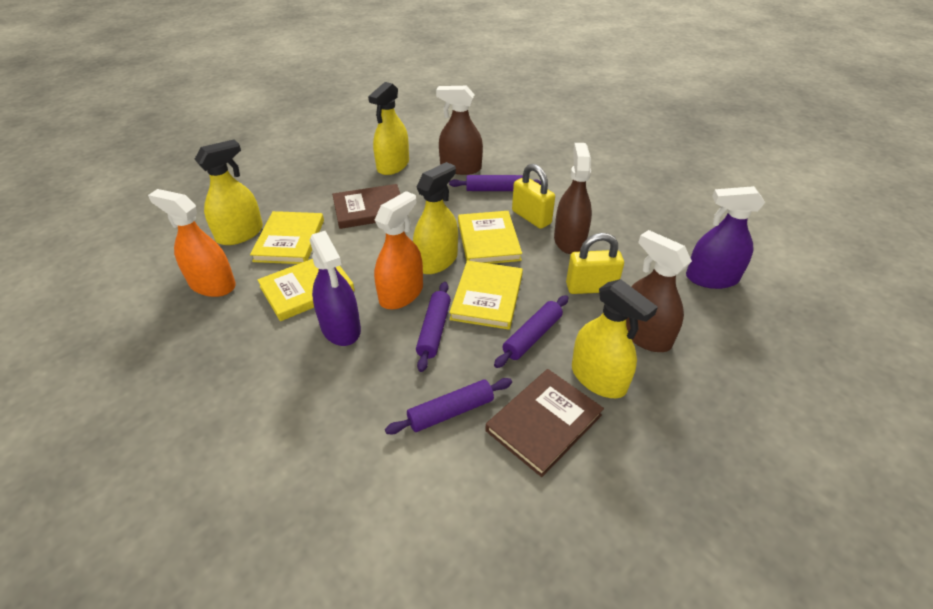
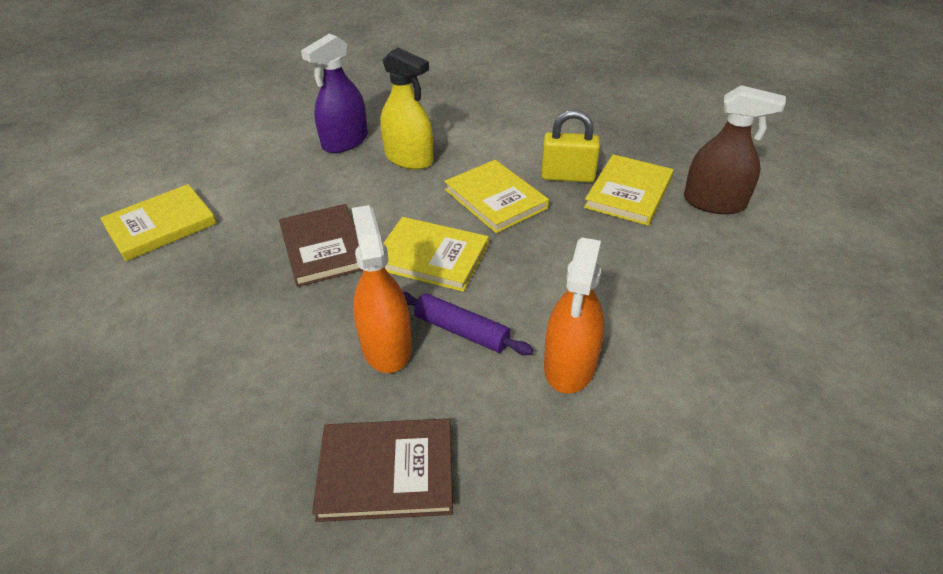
brown spray bottle: 3 -> 1
purple rolling pin: 4 -> 1
purple spray bottle: 2 -> 1
yellow padlock: 2 -> 1
yellow spray bottle: 4 -> 1

